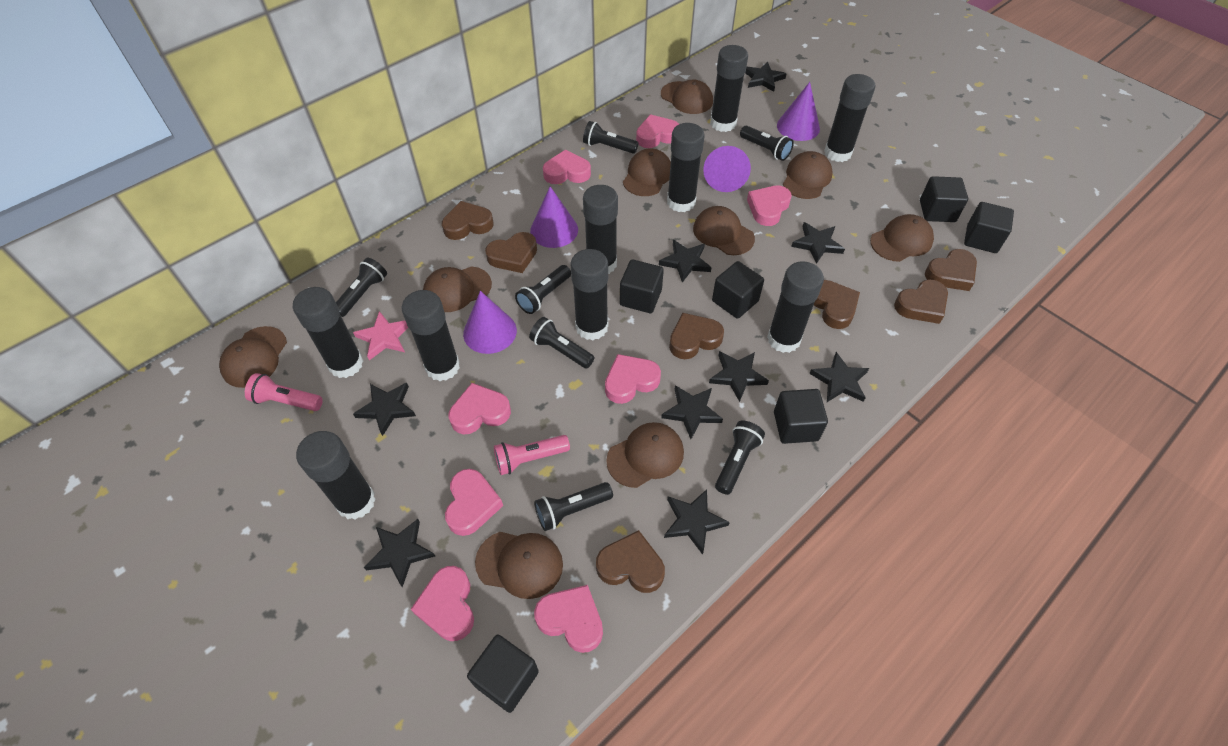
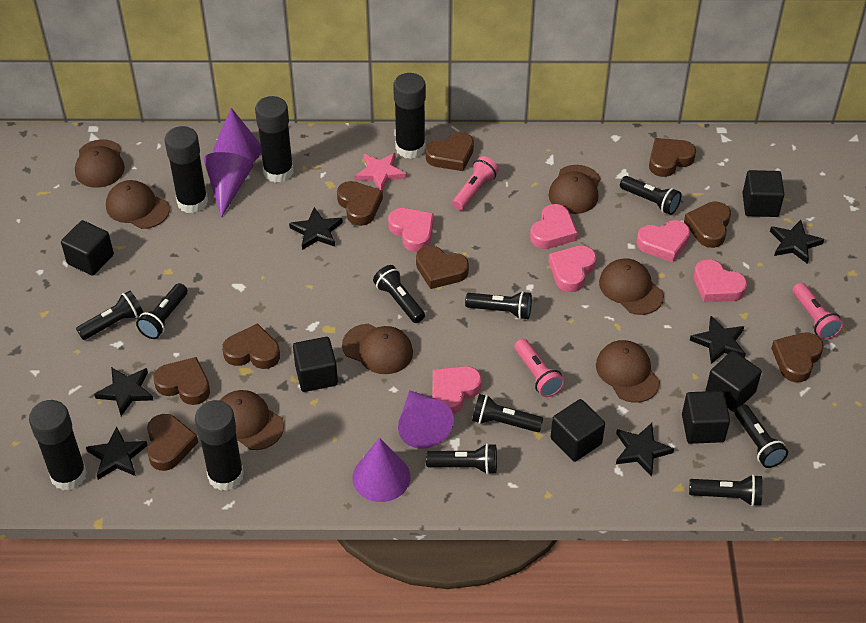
black flashlight: 7 -> 9
black glue stick: 9 -> 5
black star: 9 -> 6
brown cap: 9 -> 7
brown heart: 7 -> 9
pink flashlight: 2 -> 3
pink heart: 8 -> 6

